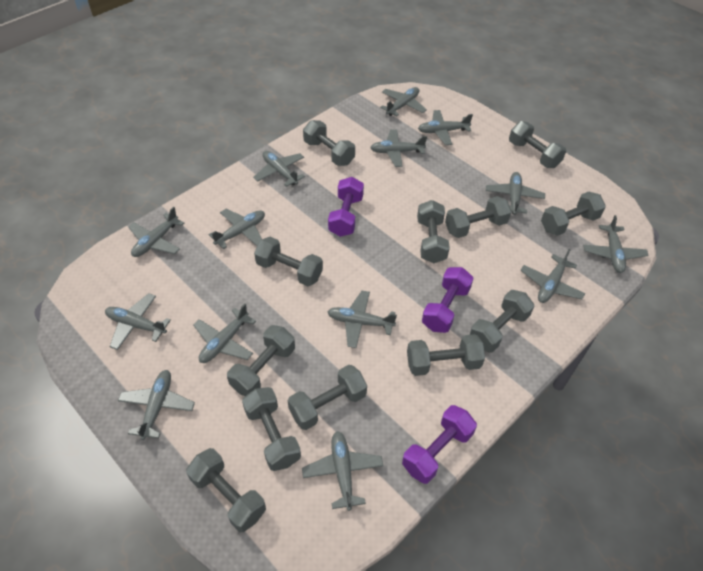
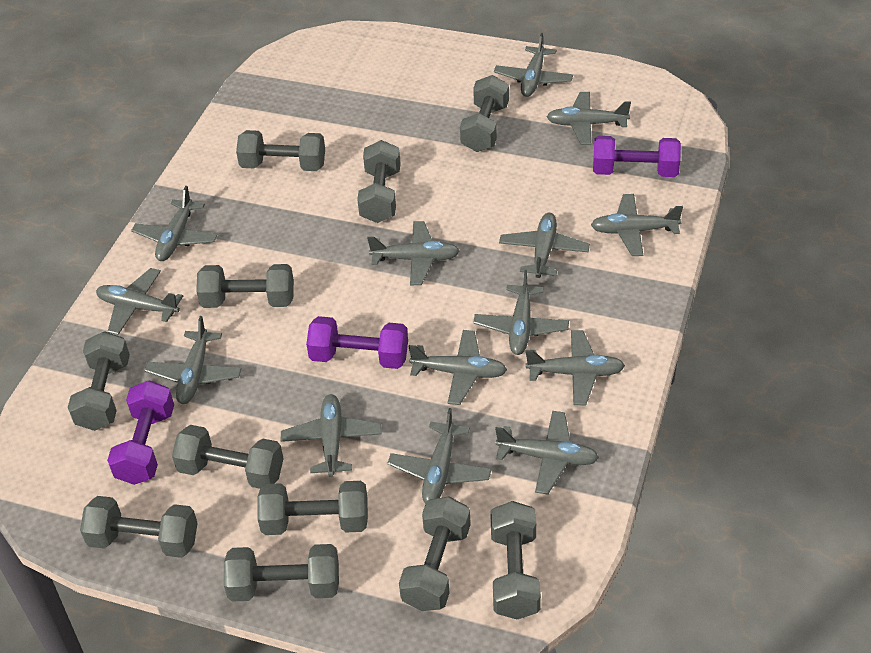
grey dumbbell: 12 -> 11

